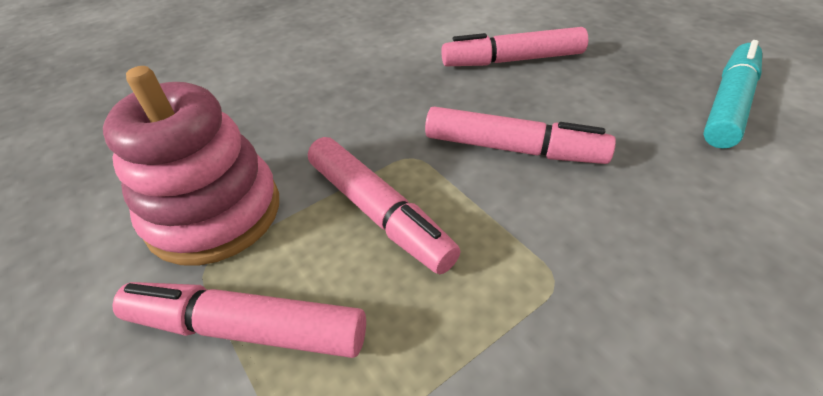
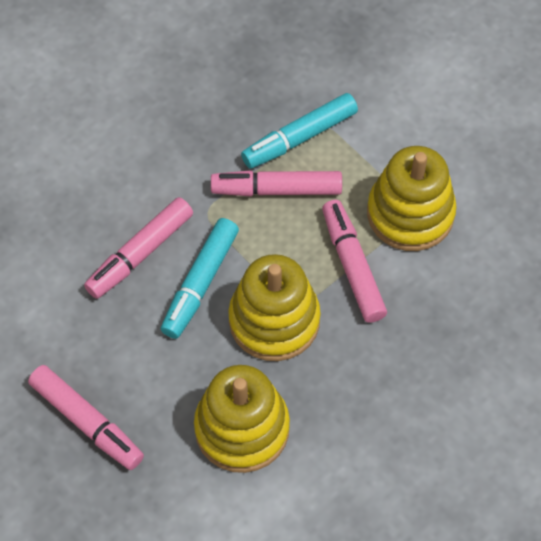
pink stacking toy: 1 -> 0
turquoise marker: 1 -> 2
yellow stacking toy: 0 -> 3

